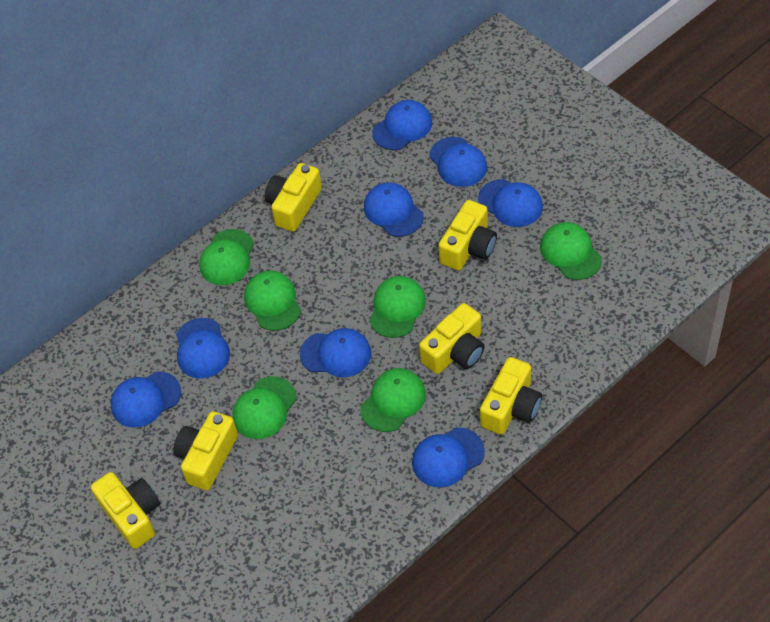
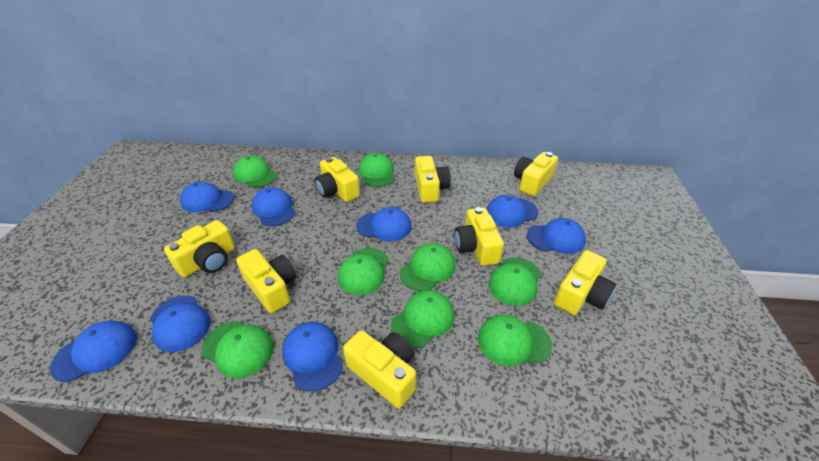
green cap: 6 -> 8
yellow camera: 6 -> 8

